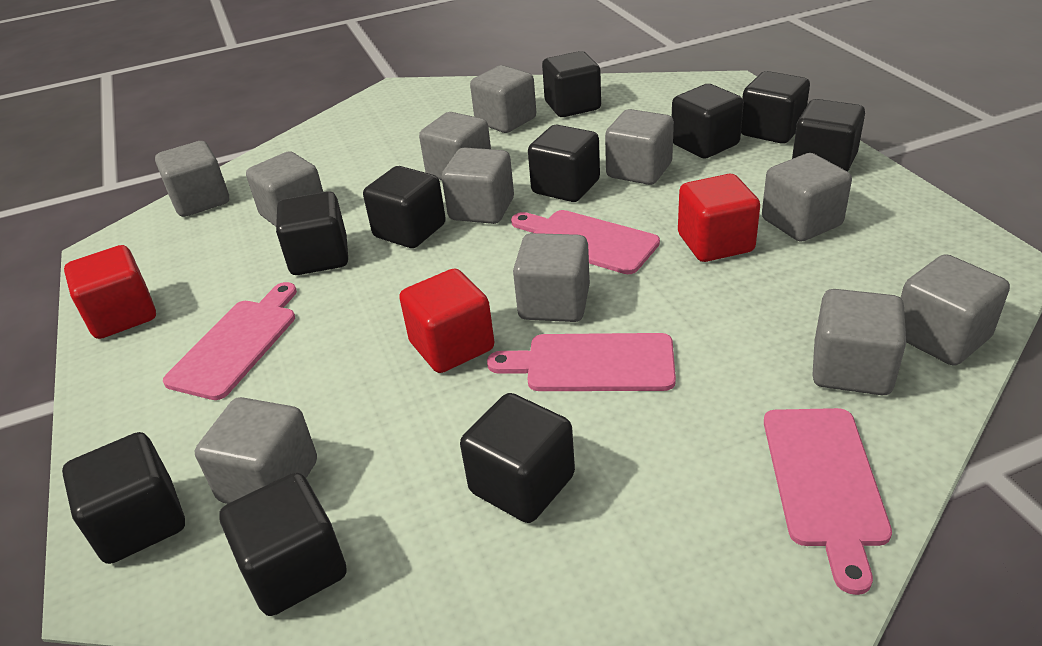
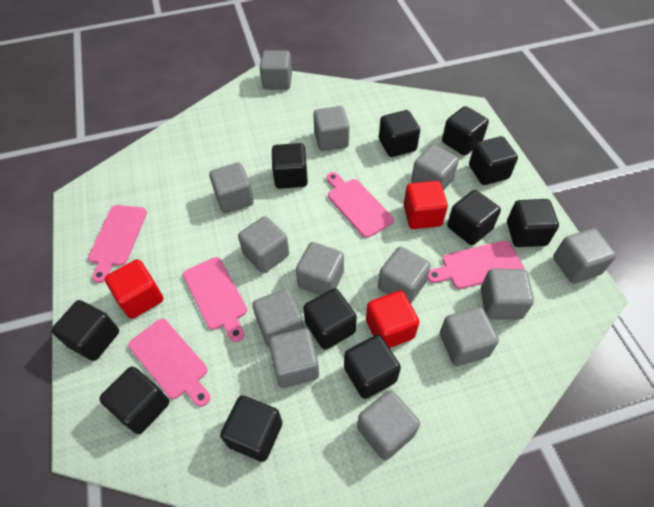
black cube: 10 -> 11
grey cube: 11 -> 13
pink cutting board: 4 -> 5

